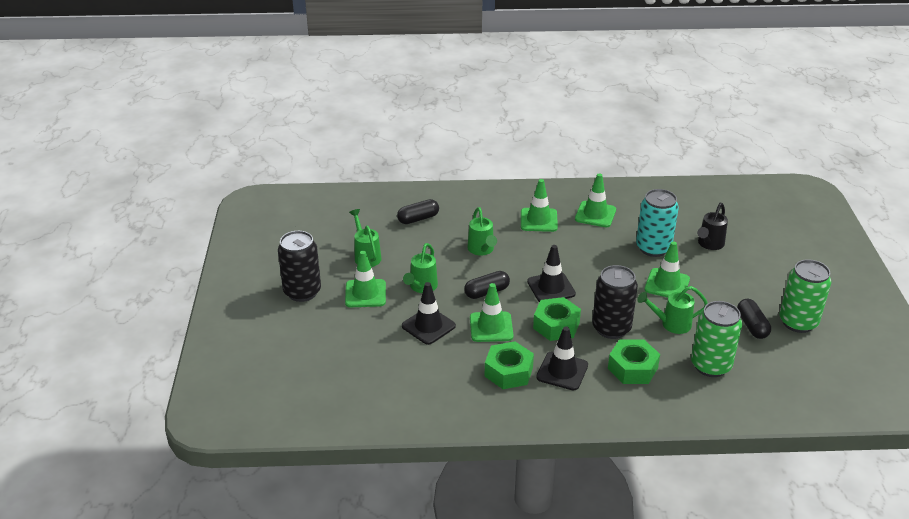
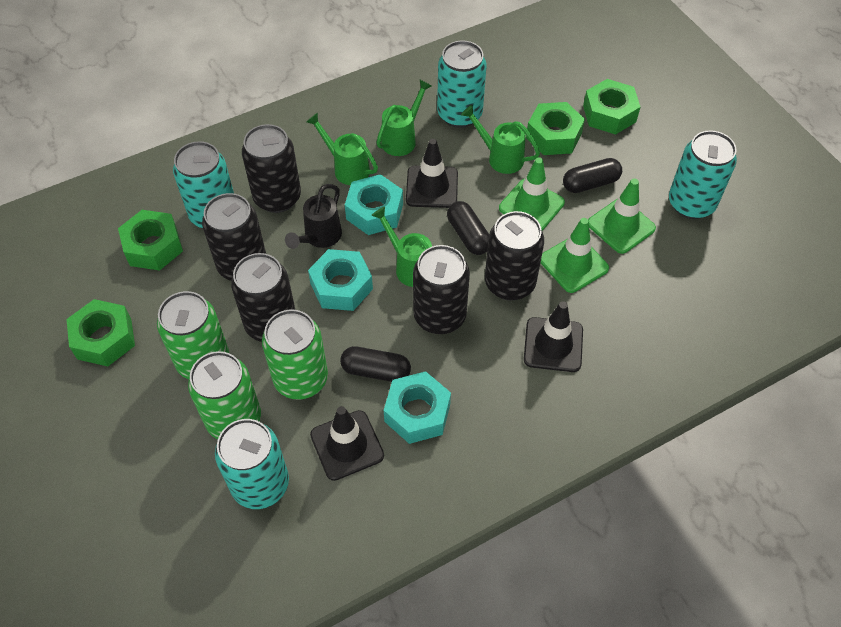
black can: 2 -> 5
green can: 2 -> 3
green nut: 3 -> 4
green traffic cone: 5 -> 3
turquoise can: 1 -> 4
turquoise nut: 0 -> 3

